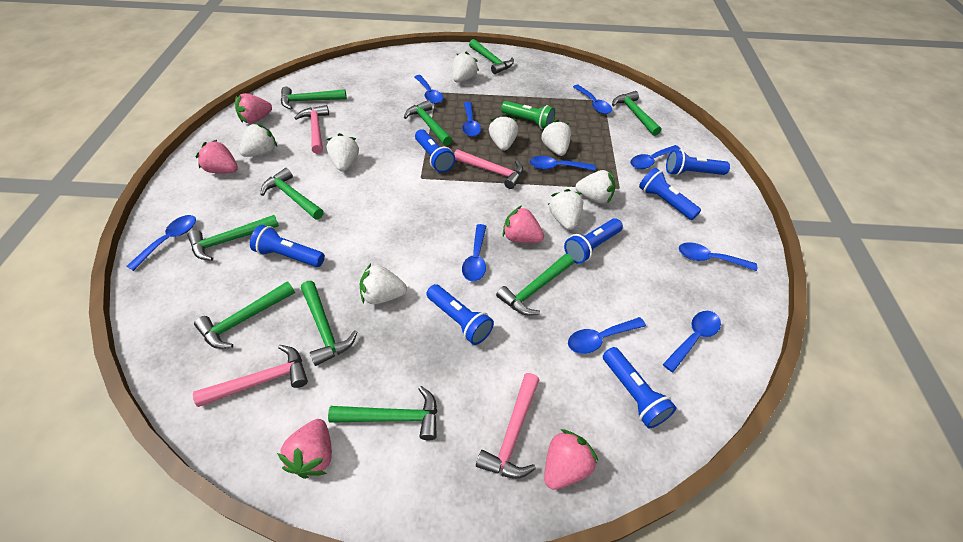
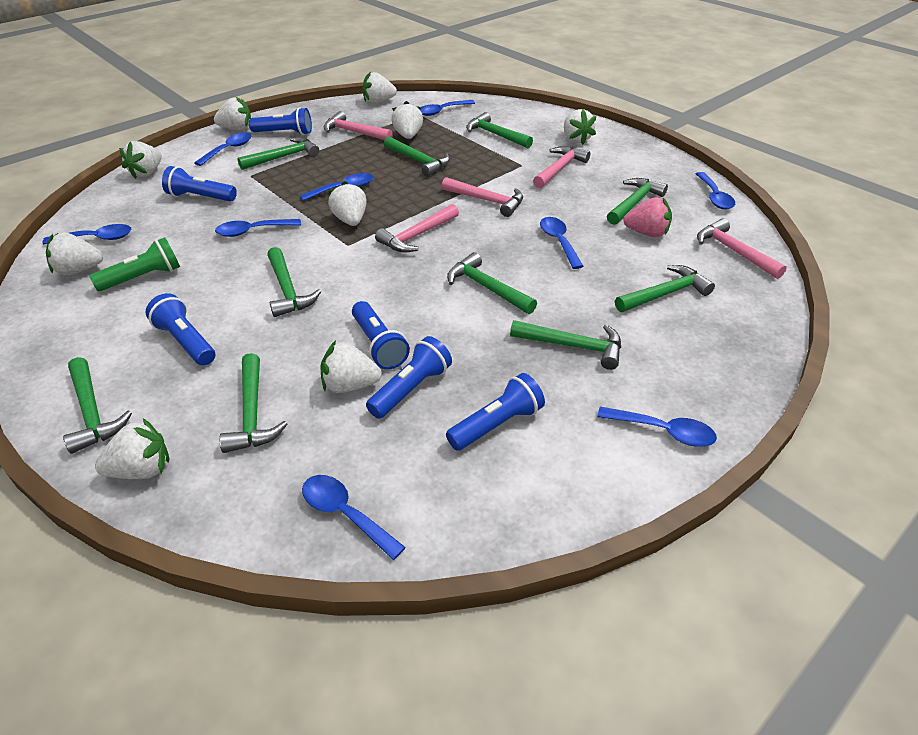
blue flashlight: 7 -> 6
blue spoon: 10 -> 9
pink hammer: 4 -> 5
pink strawberry: 5 -> 1
white strawberry: 8 -> 9

